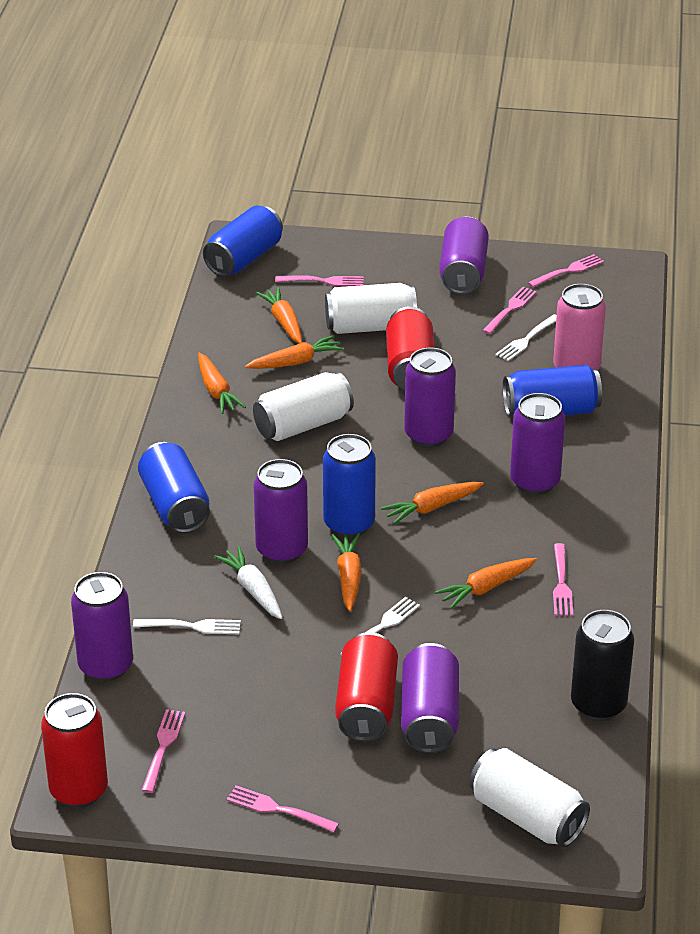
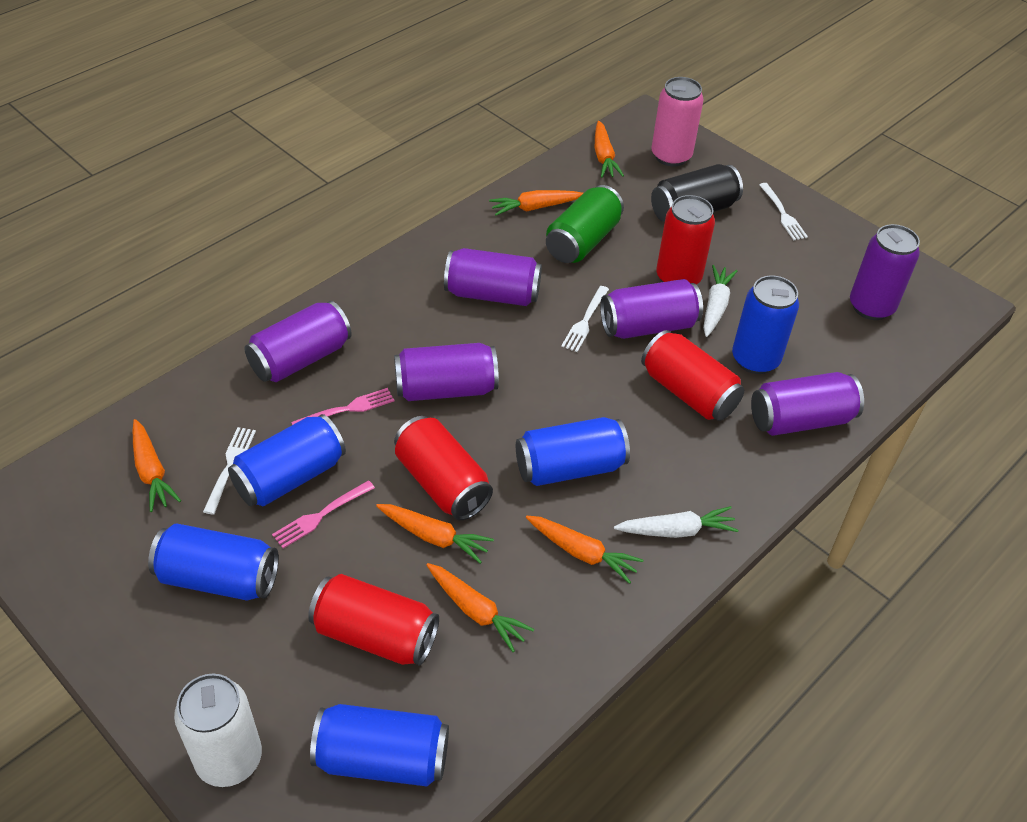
blue can: 4 -> 5
green can: 0 -> 1
pink fork: 6 -> 2
red can: 3 -> 4
white can: 3 -> 1
white carrot: 1 -> 2

